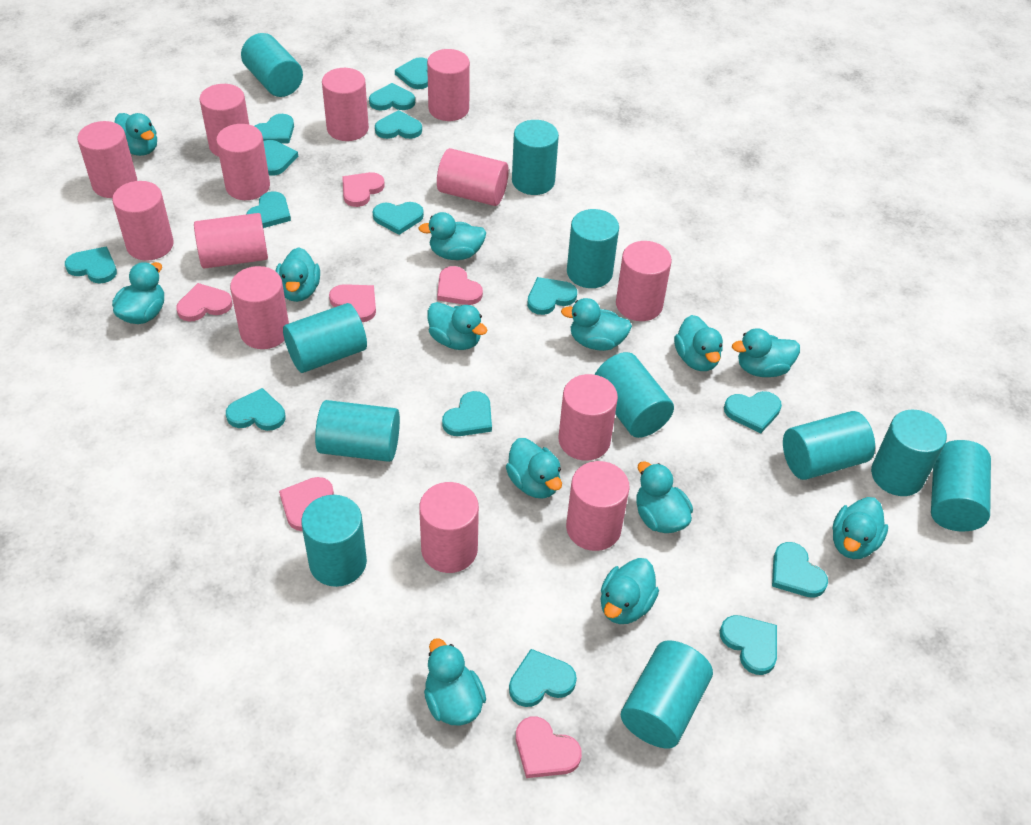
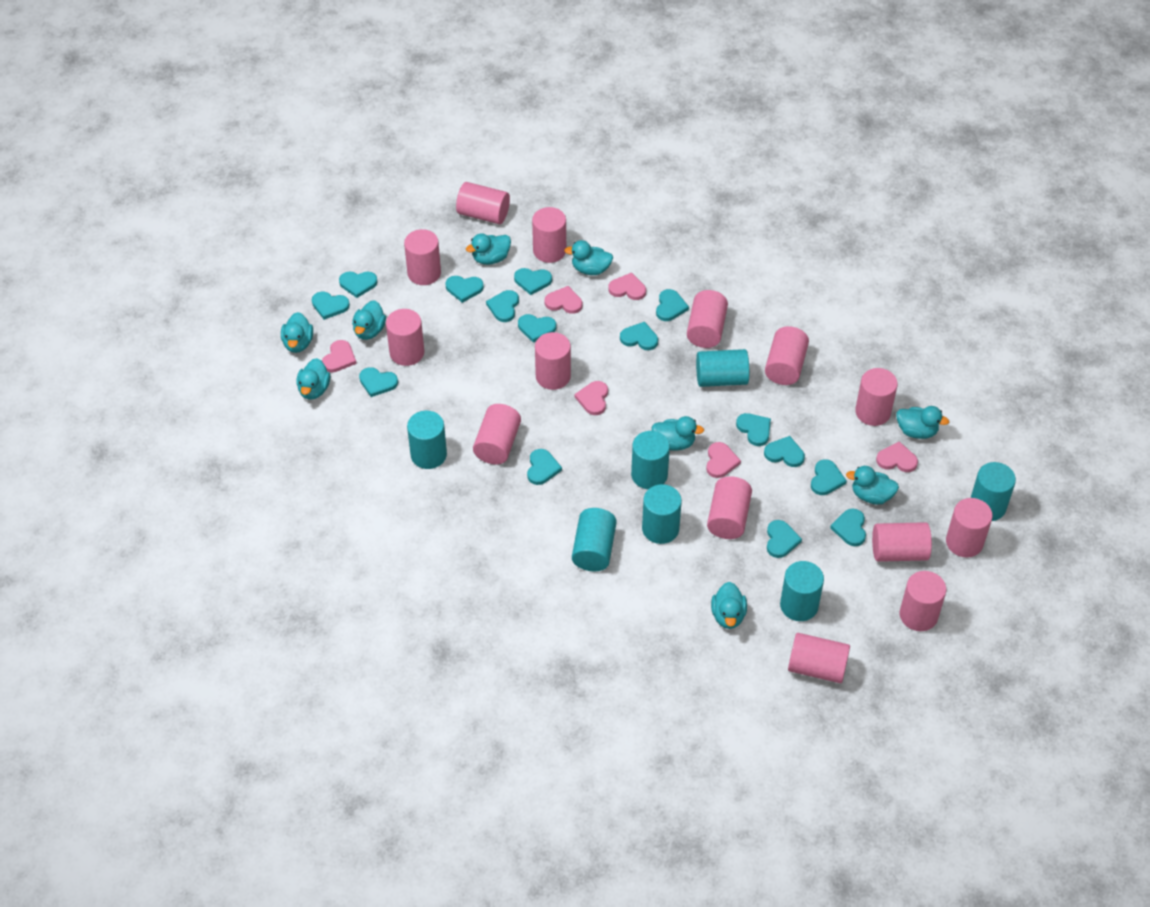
pink cylinder: 13 -> 14
turquoise cylinder: 11 -> 7
turquoise duck: 13 -> 9

